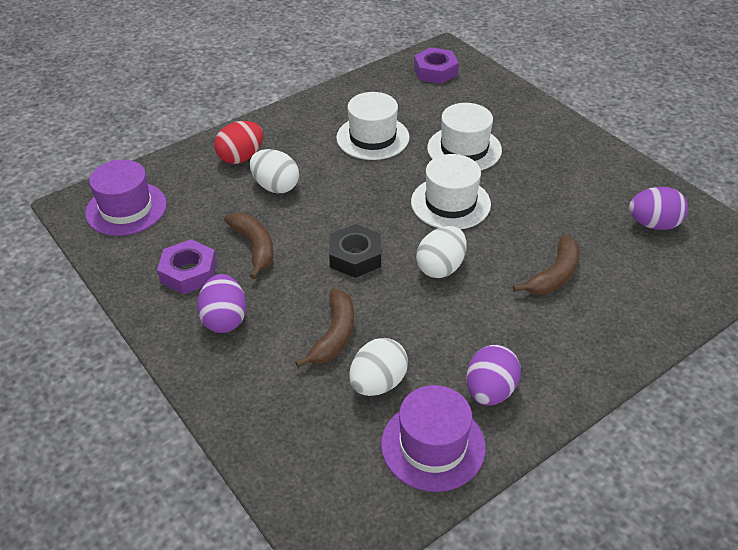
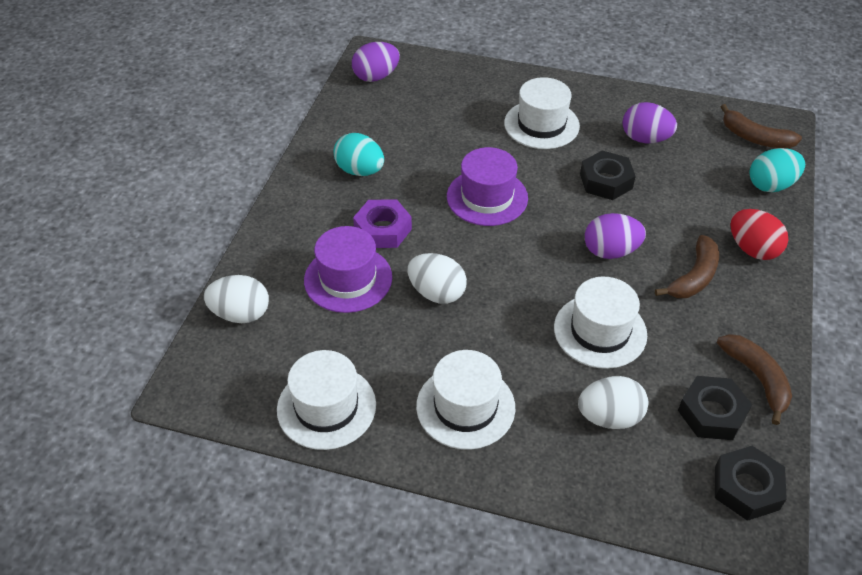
black nut: 1 -> 3
purple nut: 2 -> 1
turquoise egg: 0 -> 2
white hat: 3 -> 4

